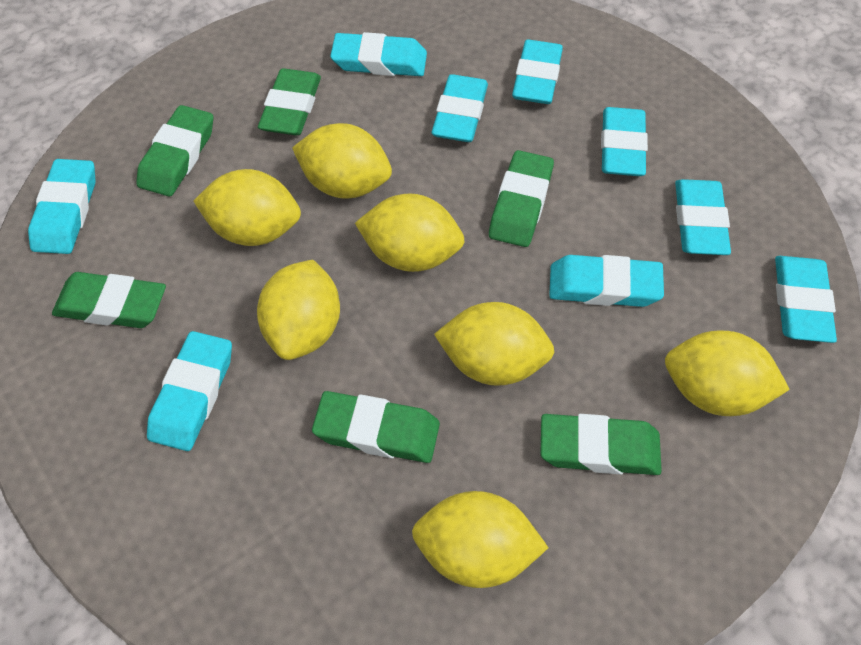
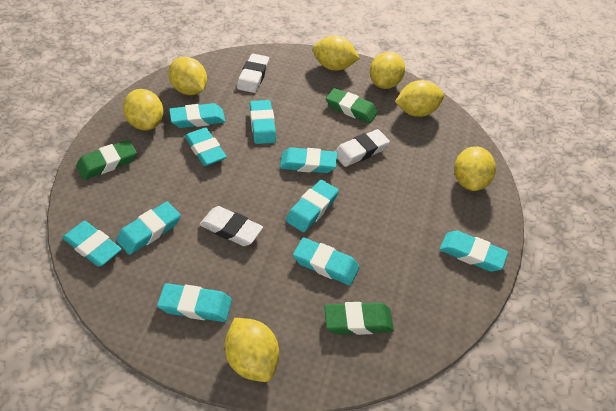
green eraser: 6 -> 3
turquoise eraser: 9 -> 10
white eraser: 0 -> 3

